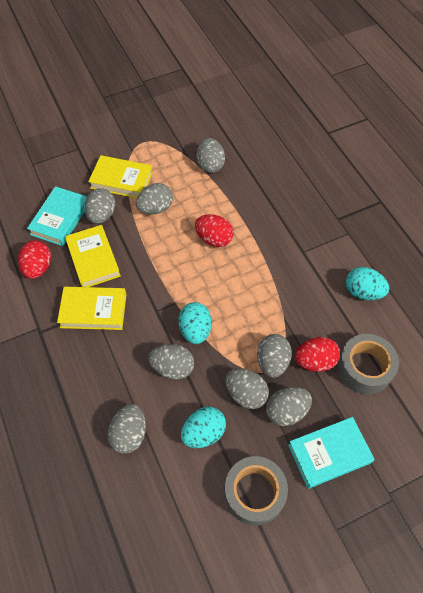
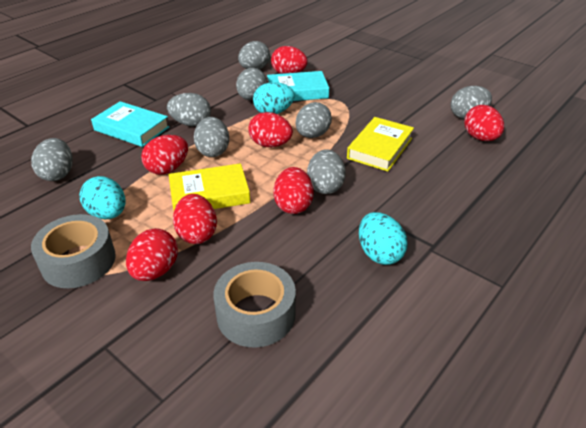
red egg: 3 -> 7
yellow book: 3 -> 2

